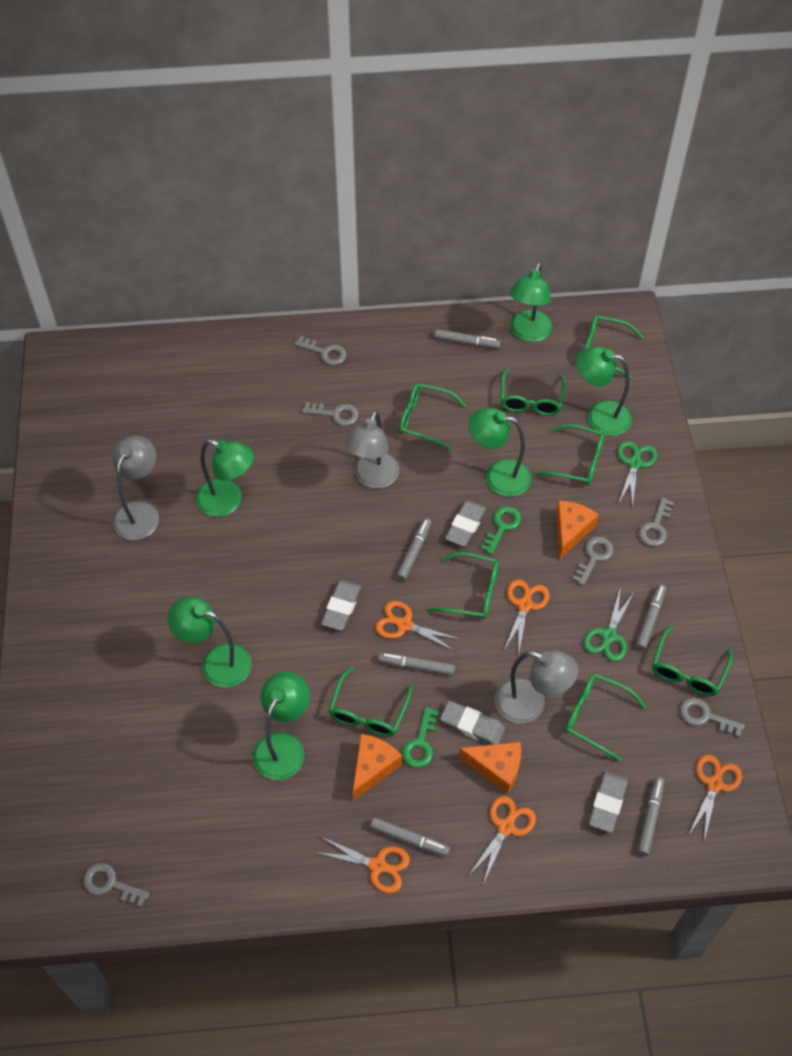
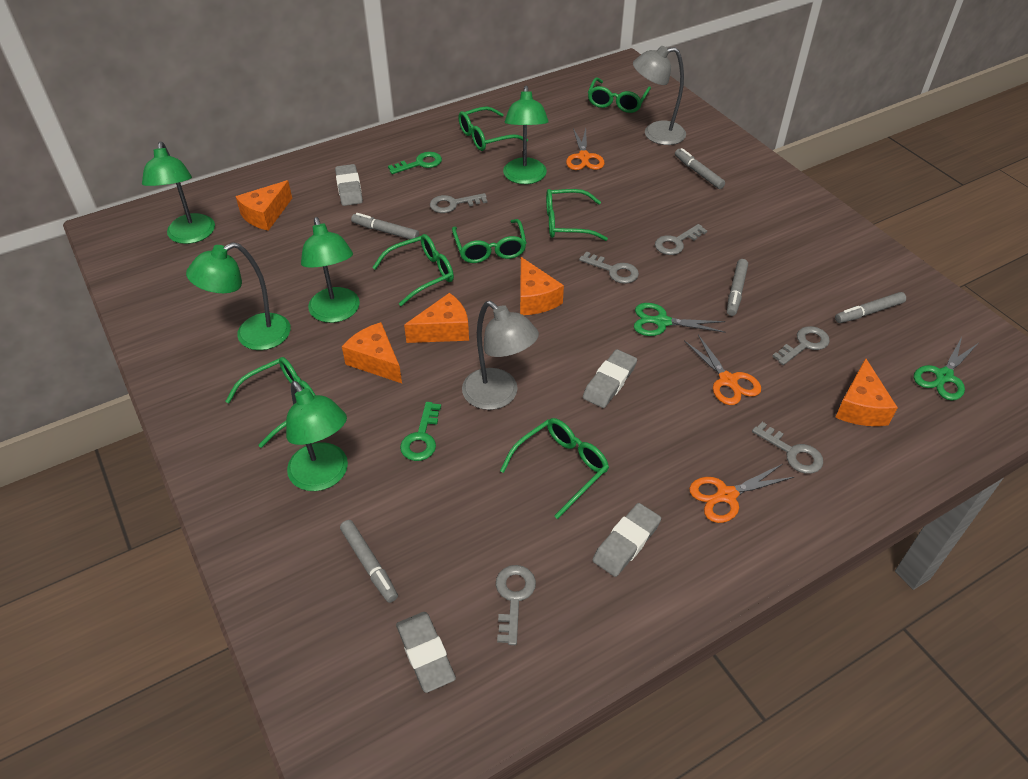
green glasses: 8 -> 7
green lamp: 6 -> 5
grey lamp: 3 -> 2
grey marker: 6 -> 5
orange cheese: 3 -> 5
orange scissors: 5 -> 3

